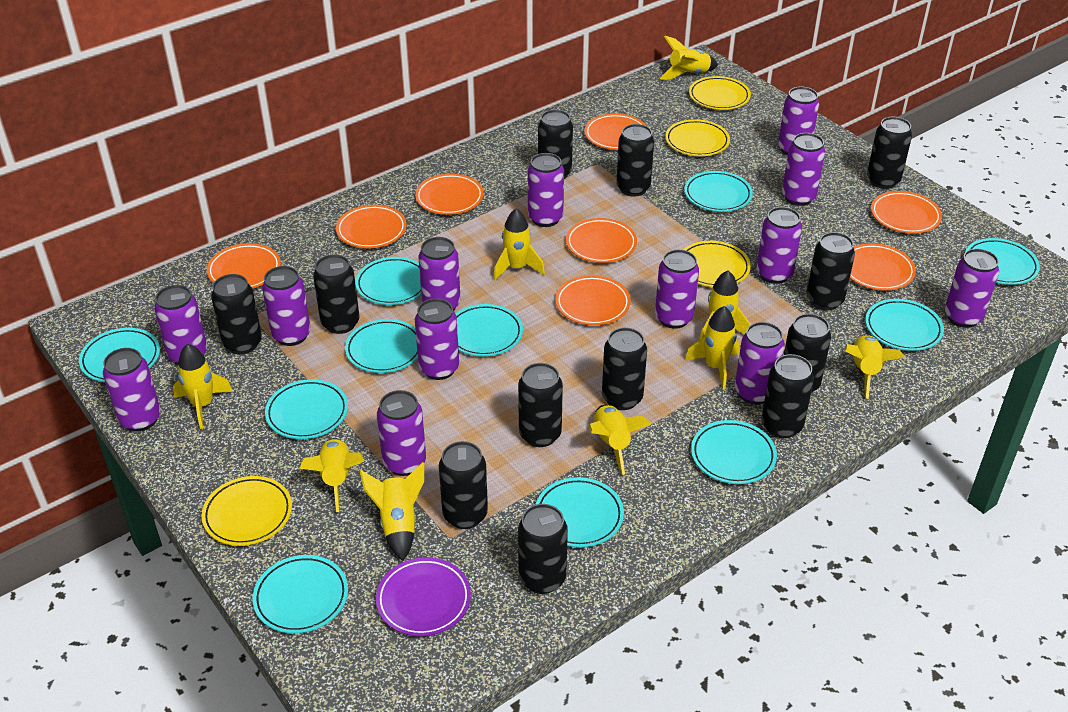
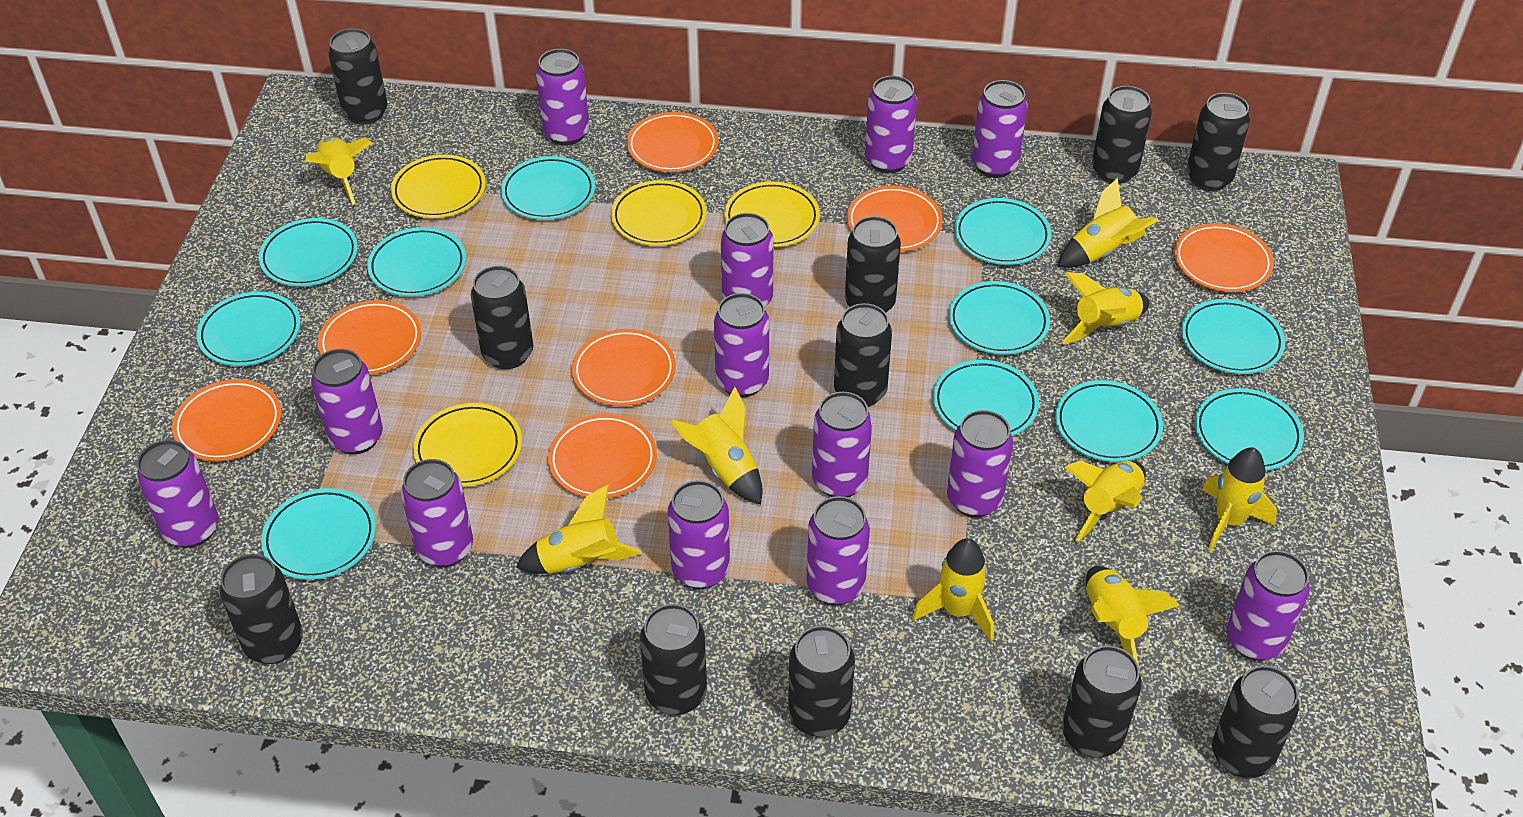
black can: 12 -> 11
orange plate: 8 -> 7
purple plate: 1 -> 0

